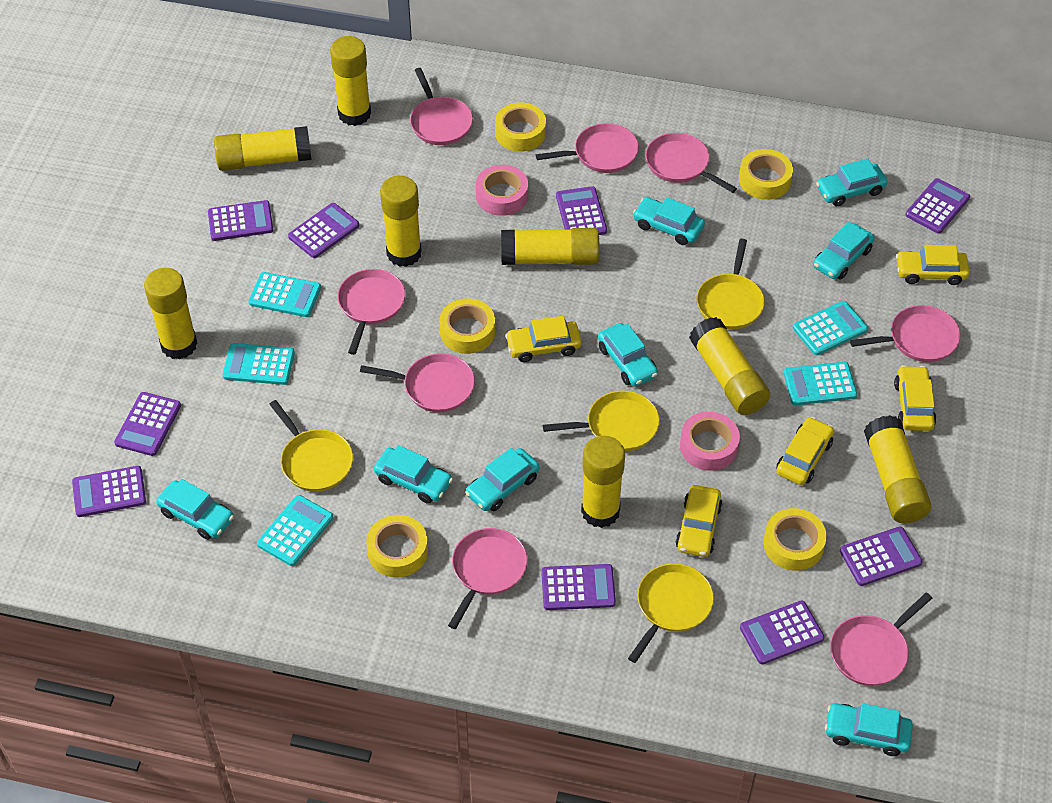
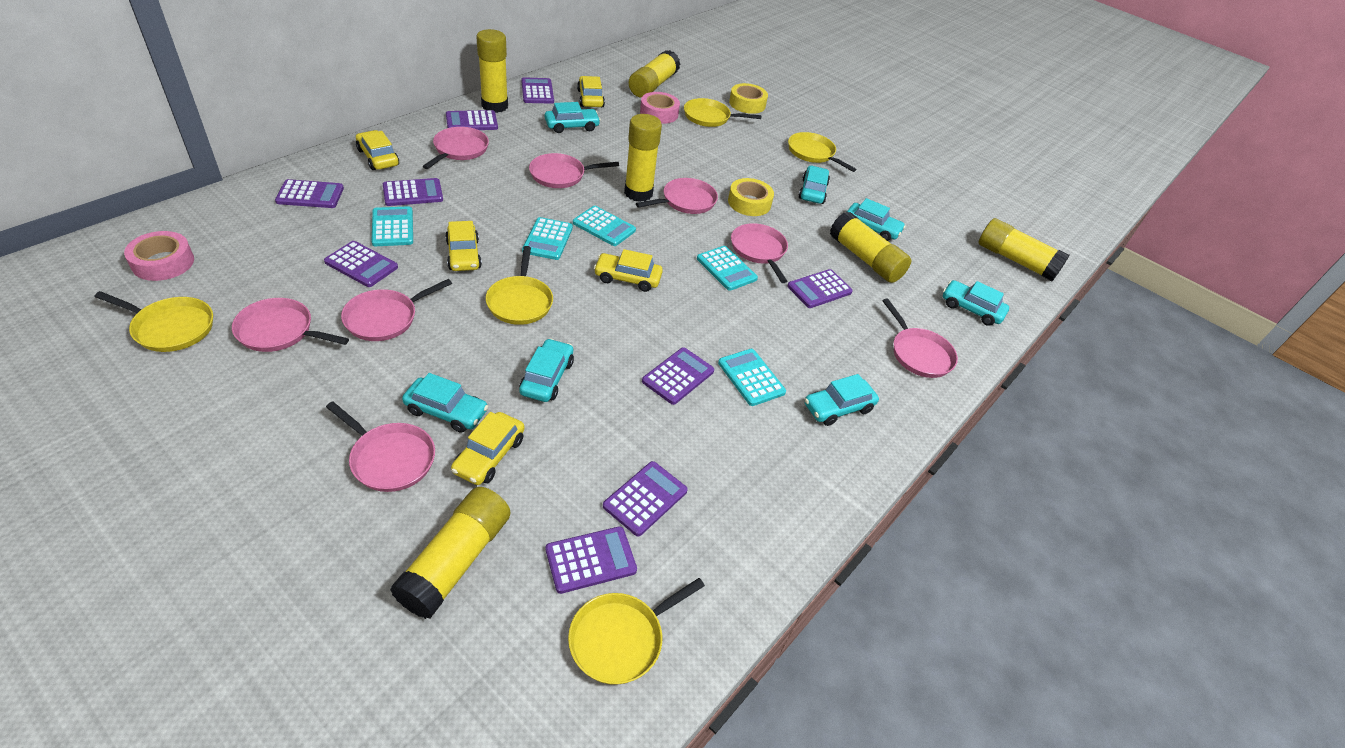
turquoise car: 8 -> 7
yellow glue stick: 8 -> 6
yellow pan: 4 -> 5
yellow tape: 5 -> 2

